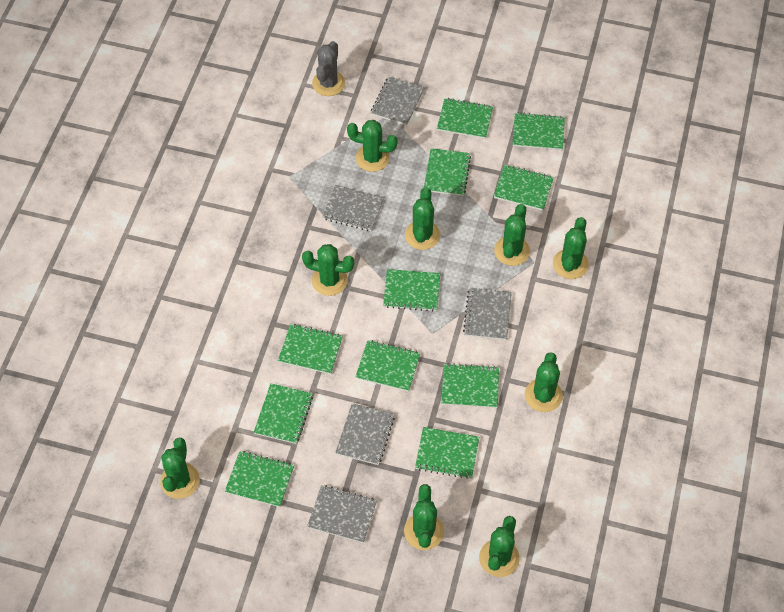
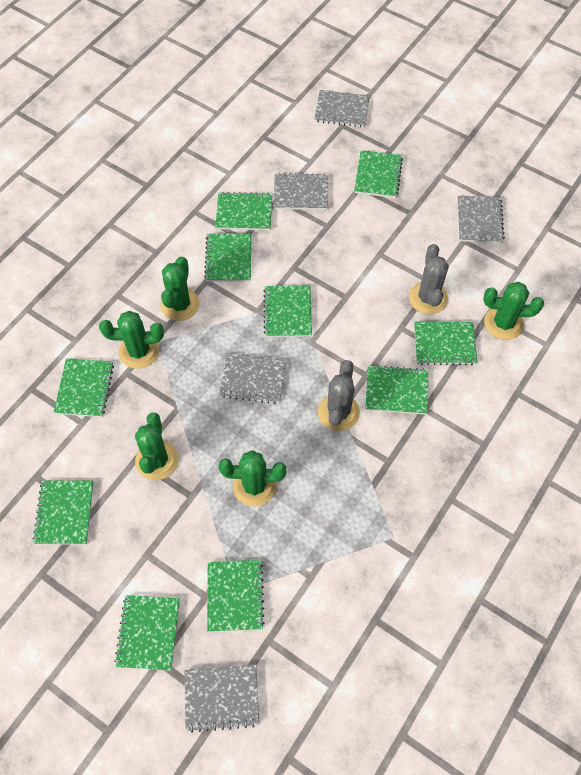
green cactus: 9 -> 5
green notebook: 11 -> 10
grey cactus: 1 -> 2

